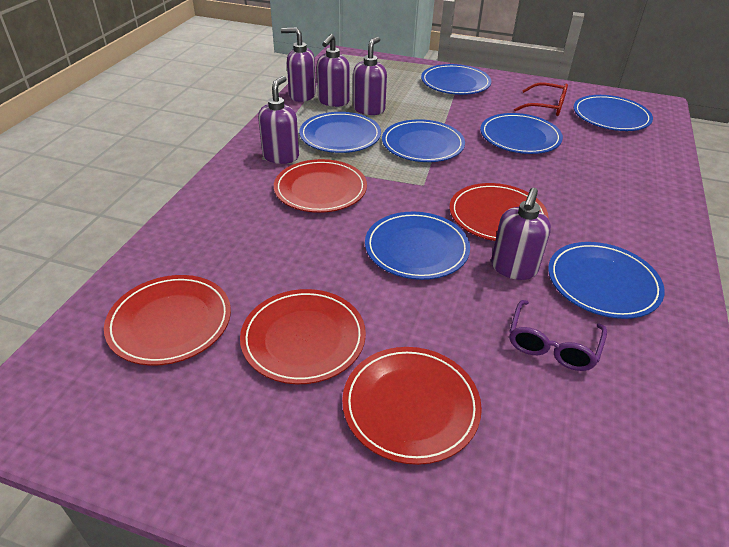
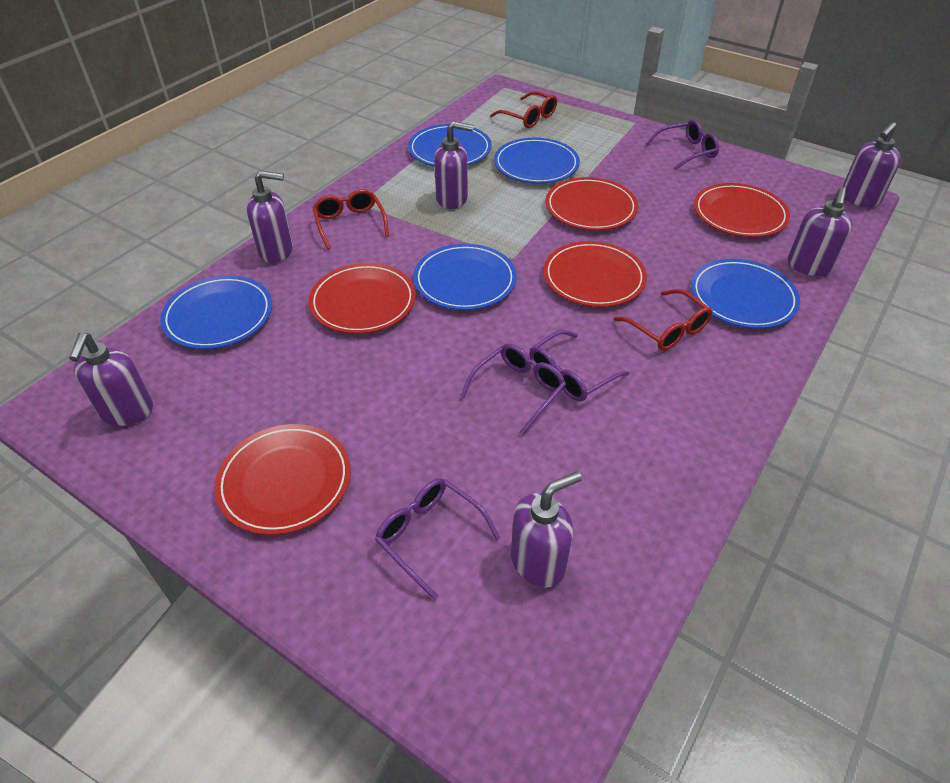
blue plate: 7 -> 5
purple glasses: 1 -> 4
purple soap dispenser: 5 -> 6
red glasses: 1 -> 3

